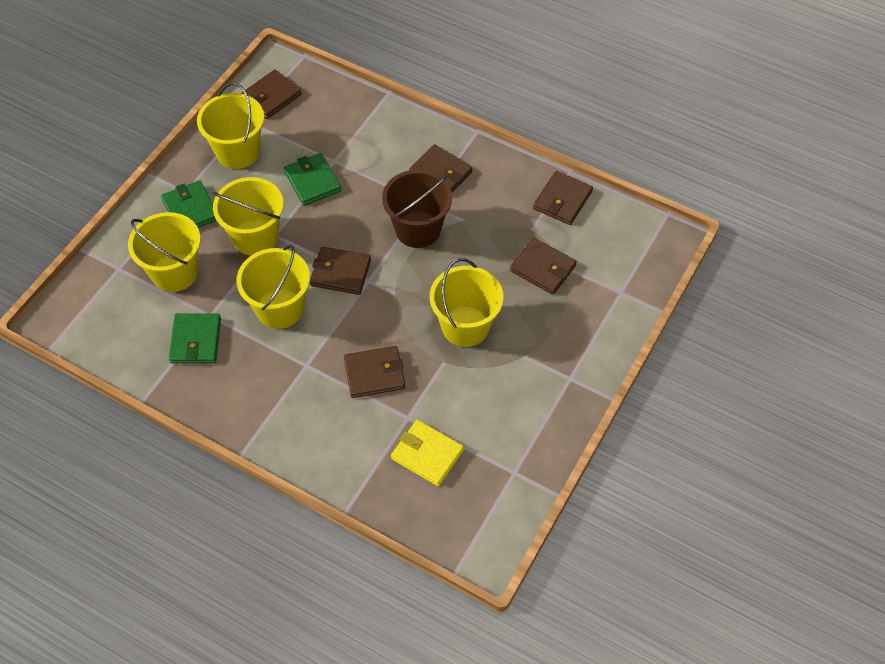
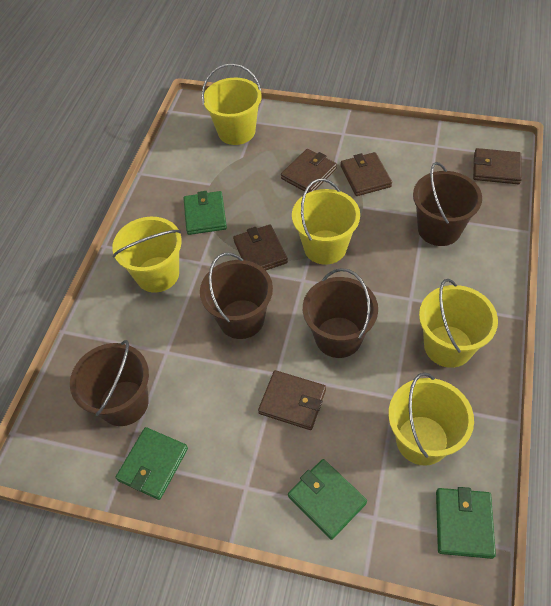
brown bucket: 1 -> 4
brown wallet: 6 -> 5
green wallet: 3 -> 4
yellow wallet: 1 -> 0

